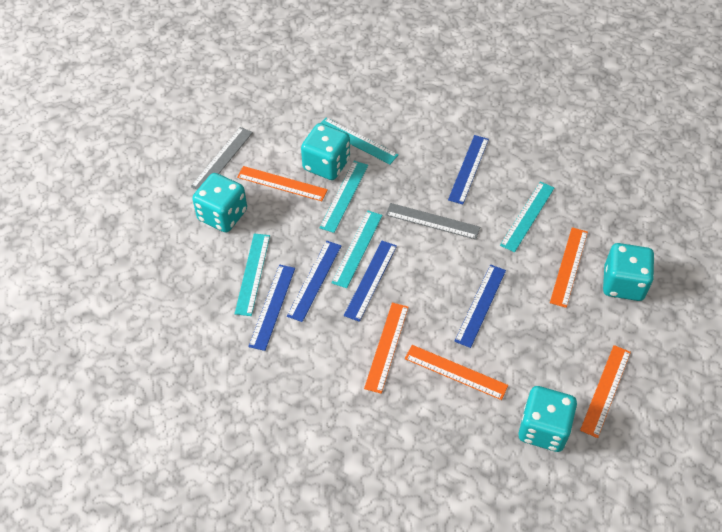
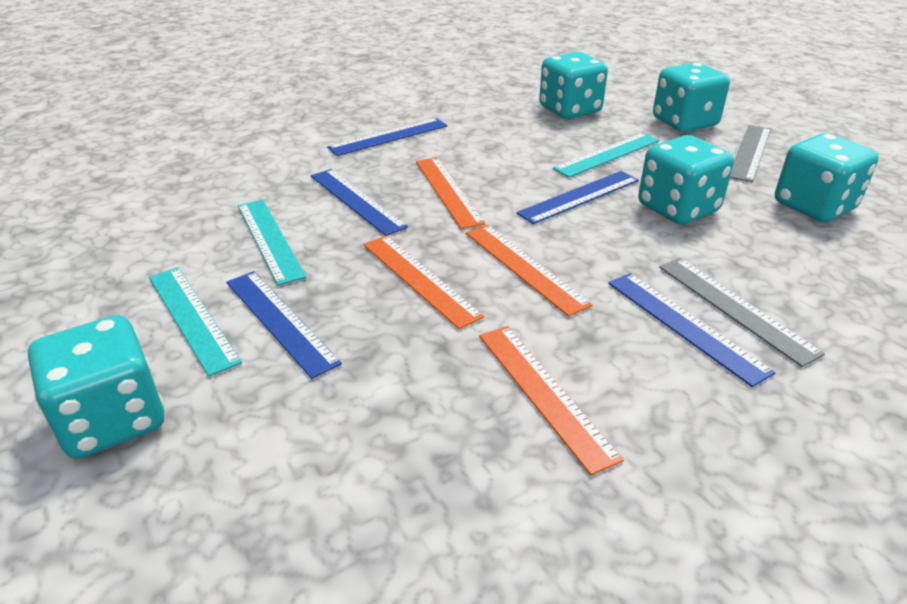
orange ruler: 5 -> 4
turquoise dice: 4 -> 5
turquoise ruler: 5 -> 3

